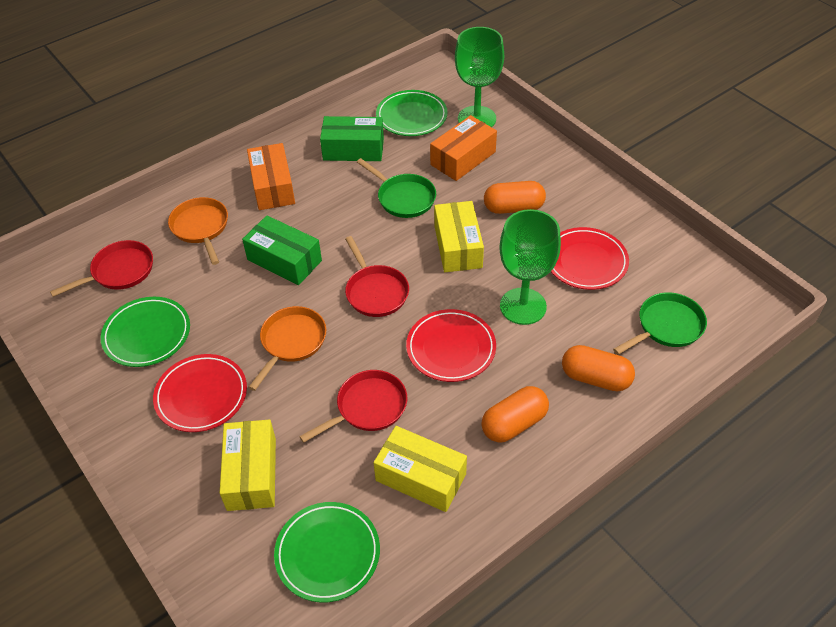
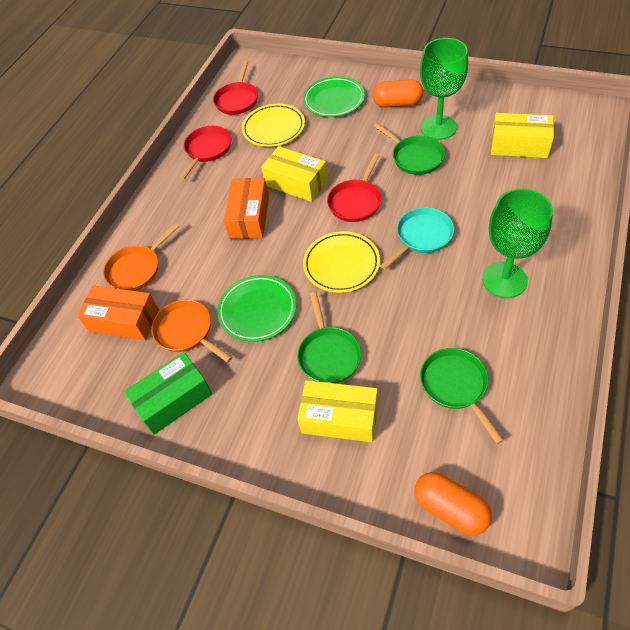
green box: 2 -> 1
green pan: 2 -> 3
green plate: 3 -> 2
orange capsule: 3 -> 2
red plate: 3 -> 0
turquoise pan: 0 -> 1
yellow plate: 0 -> 2

